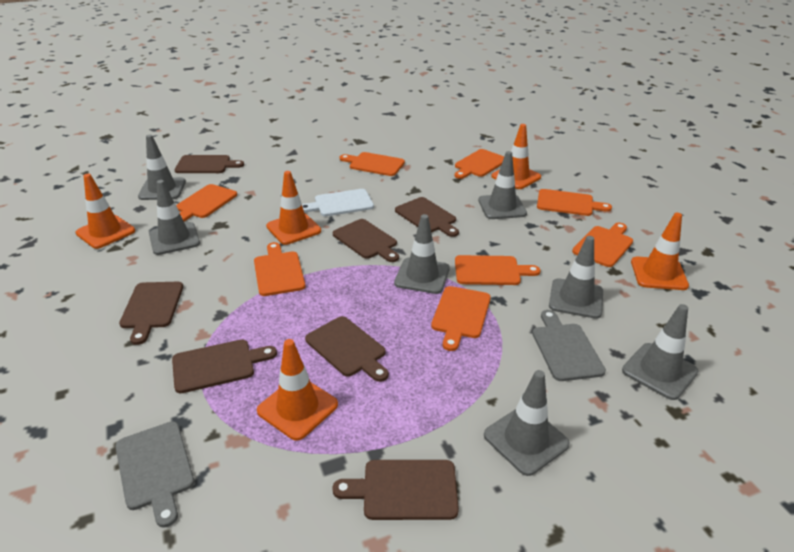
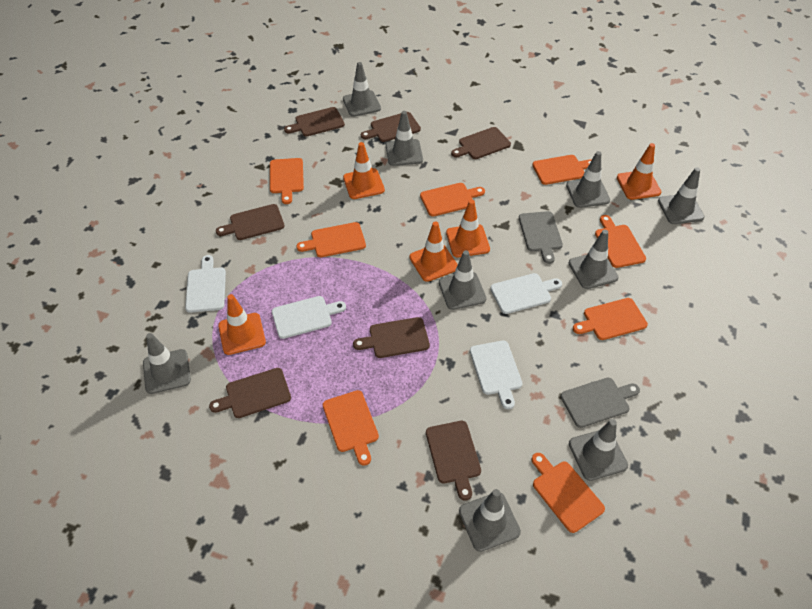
grey traffic cone: 7 -> 9
white cutting board: 1 -> 4

